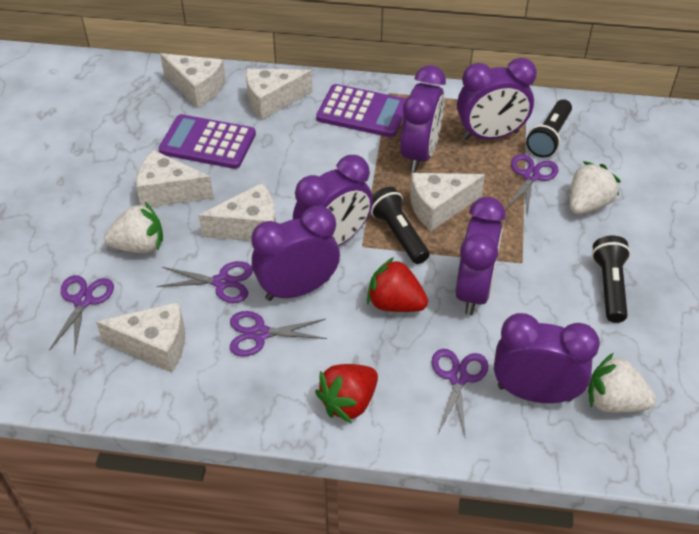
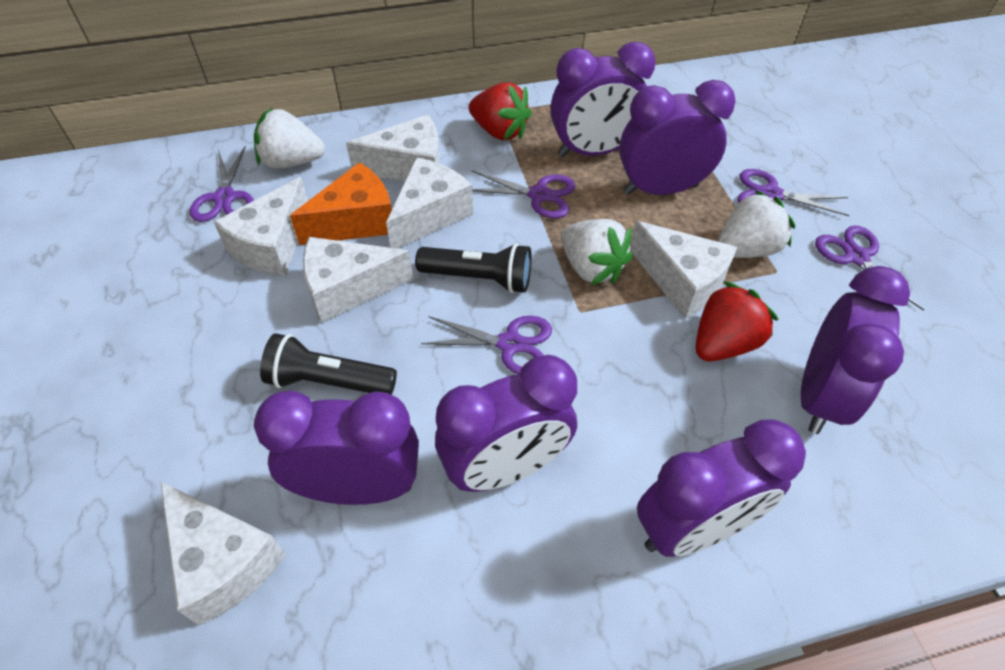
black flashlight: 3 -> 2
orange cheese: 0 -> 1
purple calculator: 2 -> 0

